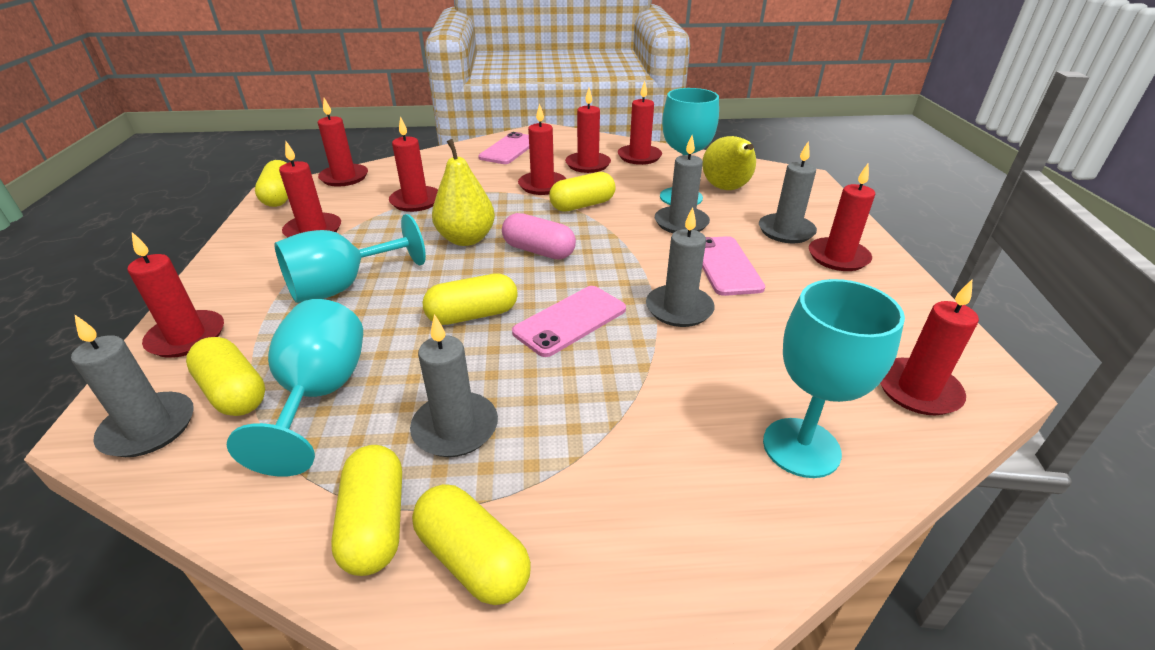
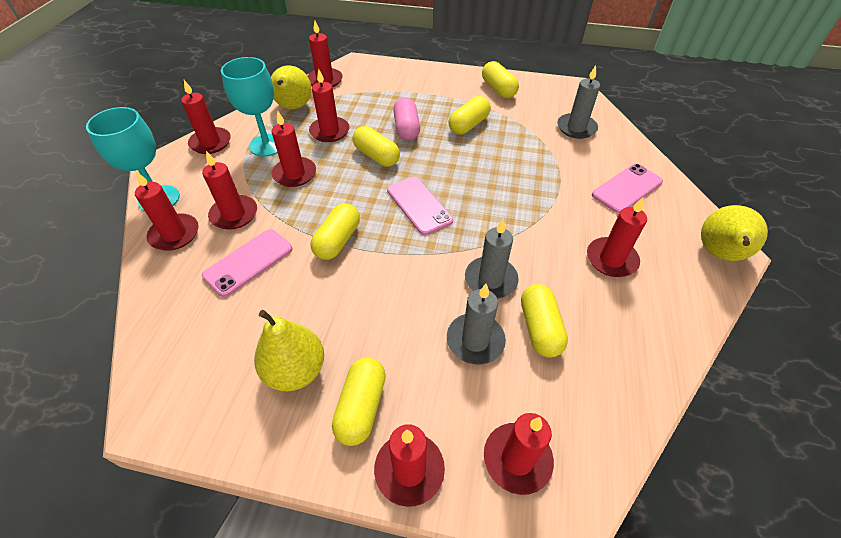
grey candle: 5 -> 3
turquoise goblet: 4 -> 2
yellow pear: 2 -> 3

